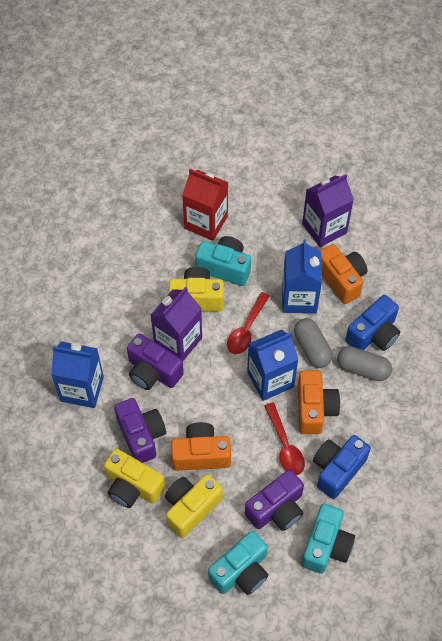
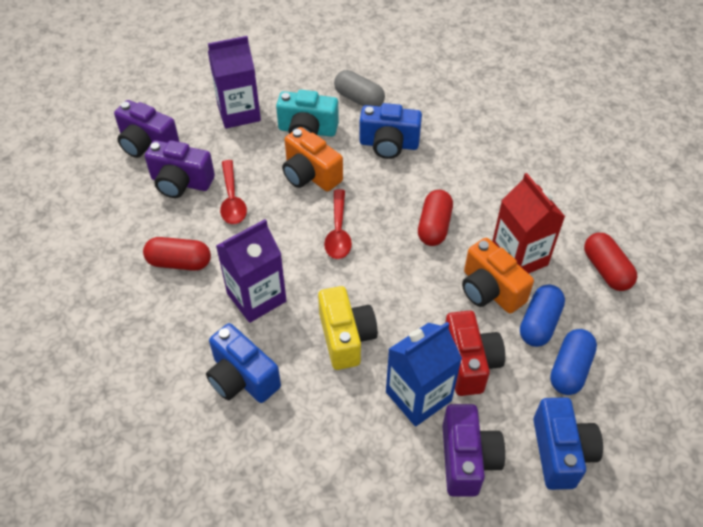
blue camera: 2 -> 3
blue capsule: 0 -> 2
blue carton: 3 -> 1
grey capsule: 2 -> 1
orange camera: 3 -> 2
red camera: 0 -> 1
red capsule: 0 -> 3
turquoise camera: 3 -> 1
yellow camera: 3 -> 1

